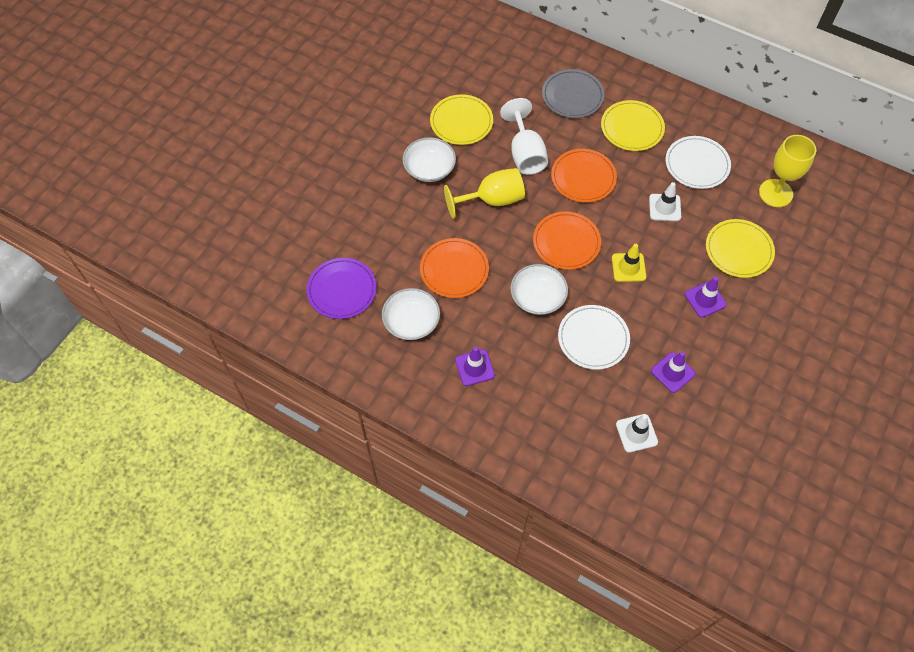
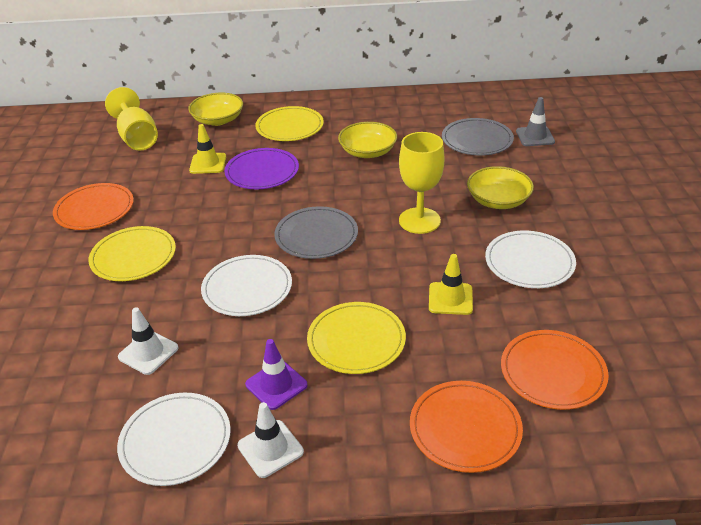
grey plate: 1 -> 2
grey traffic cone: 0 -> 1
purple traffic cone: 3 -> 1
white bowl: 3 -> 0
white goblet: 1 -> 0
white plate: 2 -> 3
yellow bowl: 0 -> 3
yellow traffic cone: 1 -> 2

